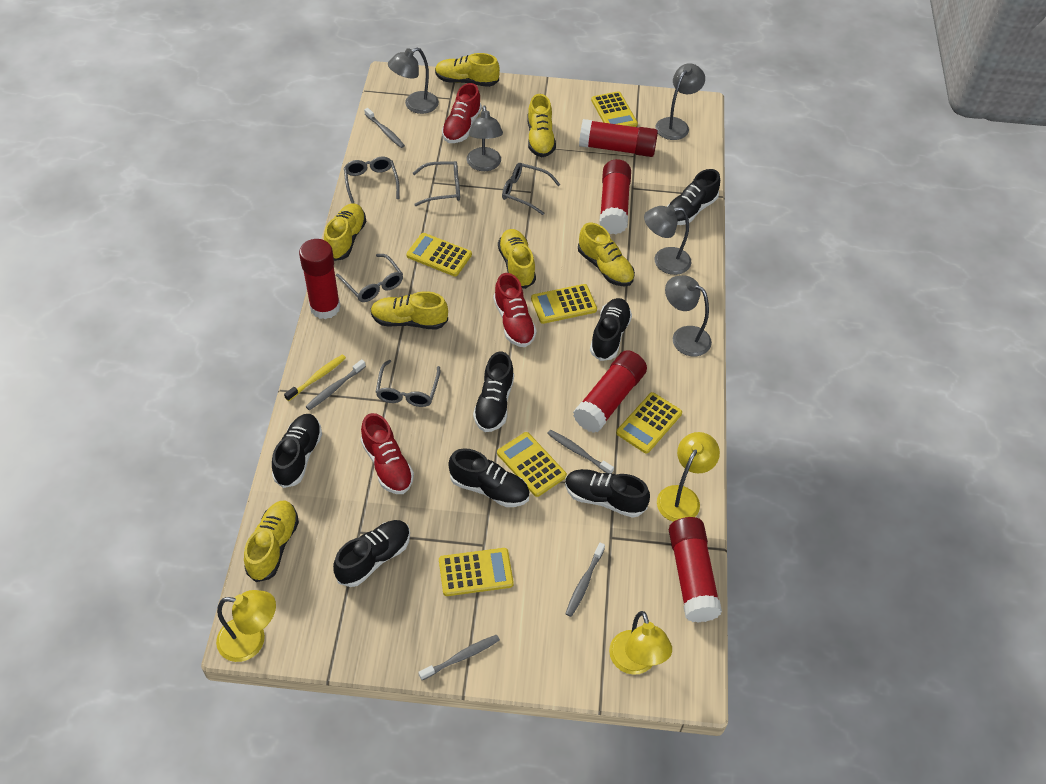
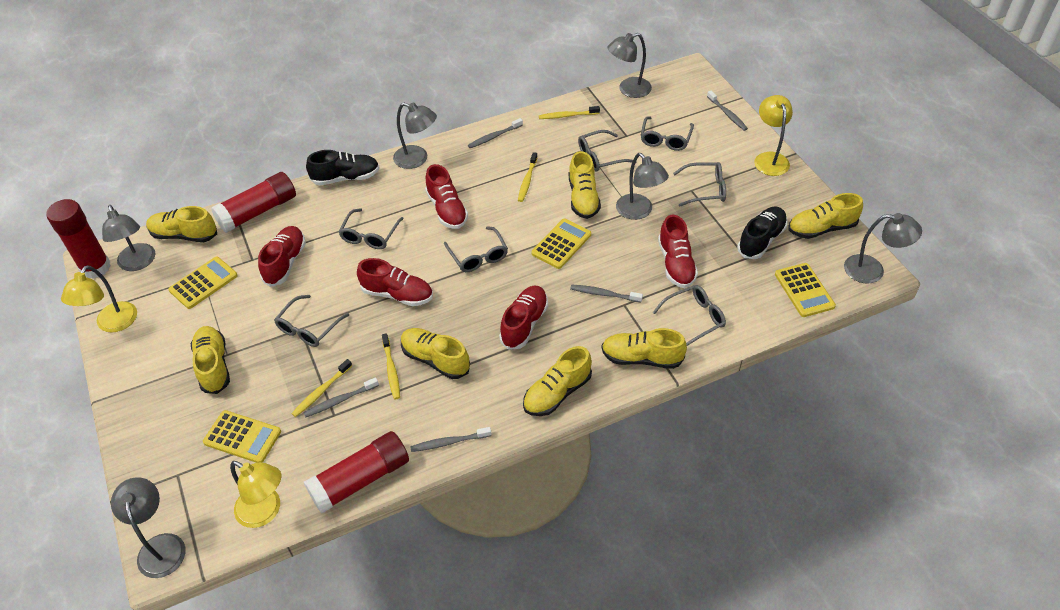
black shoe: 7 -> 2
grey glasses: 5 -> 7
grey lamp: 5 -> 6
red glue stick: 5 -> 3
red shoe: 3 -> 5
yellow calculator: 6 -> 4
yellow toothbrush: 1 -> 4

